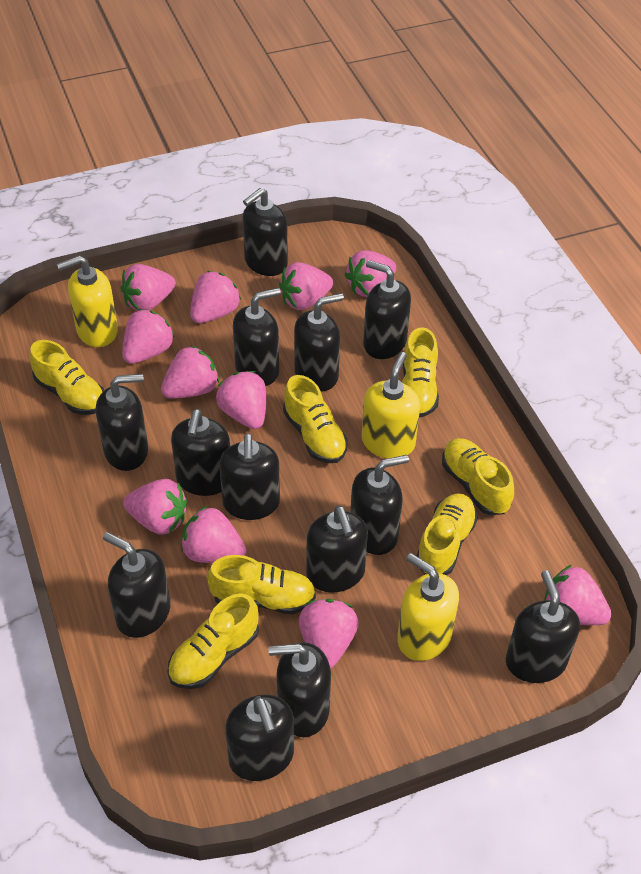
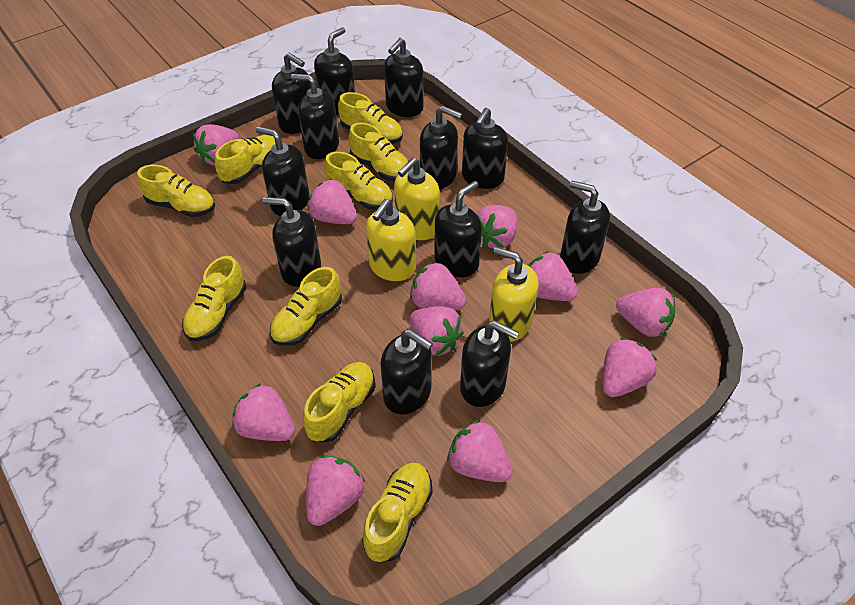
black soap dispenser: 13 -> 12
yellow shoe: 7 -> 9

